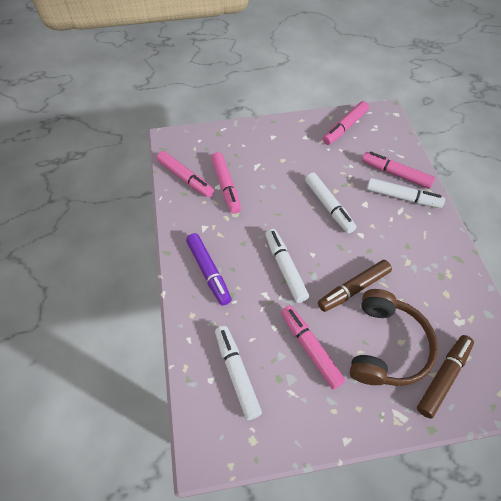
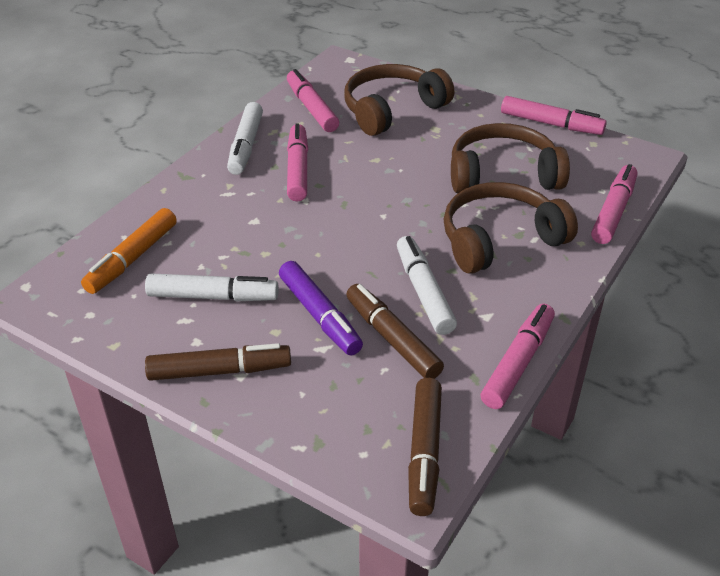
brown headphones: 1 -> 3
brown marker: 2 -> 3
orange marker: 0 -> 1
white marker: 4 -> 3

